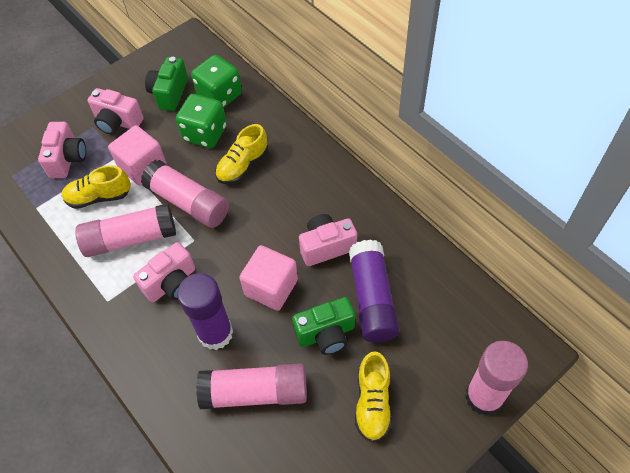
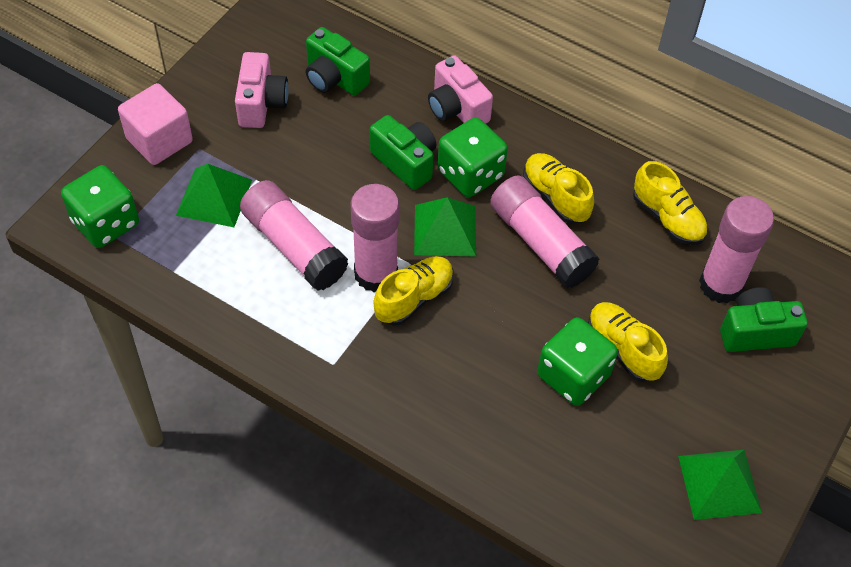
green camera: 2 -> 3
green dice: 2 -> 3
green pyramid: 0 -> 3
pink camera: 4 -> 2
pink cube: 2 -> 1
purple glue stick: 2 -> 0
yellow shoe: 3 -> 4

